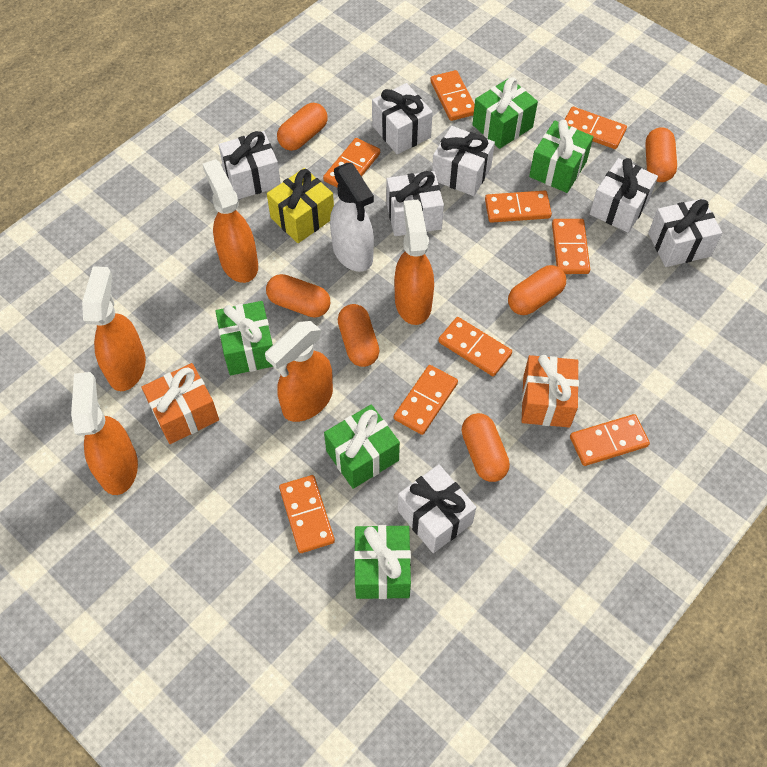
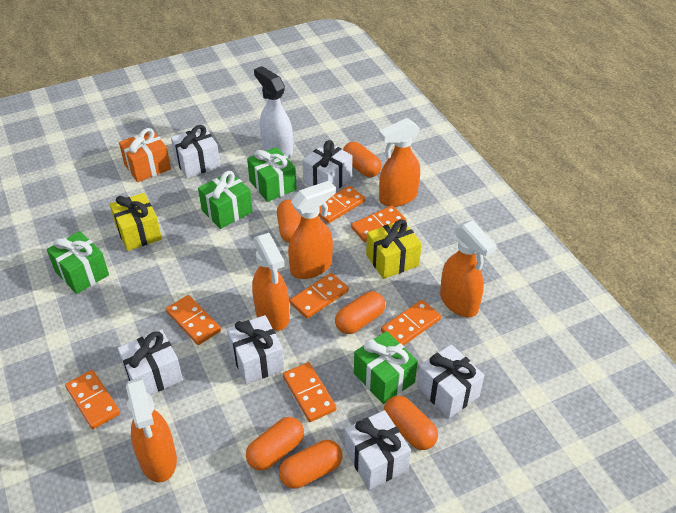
green gift: 5 -> 4
orange domino: 9 -> 7
orange gift: 2 -> 1
white gift: 7 -> 6
yellow gift: 1 -> 2

